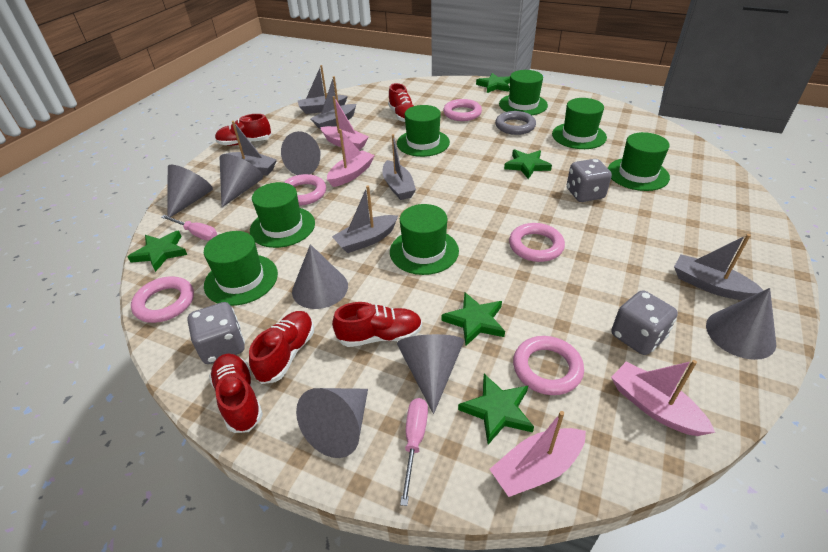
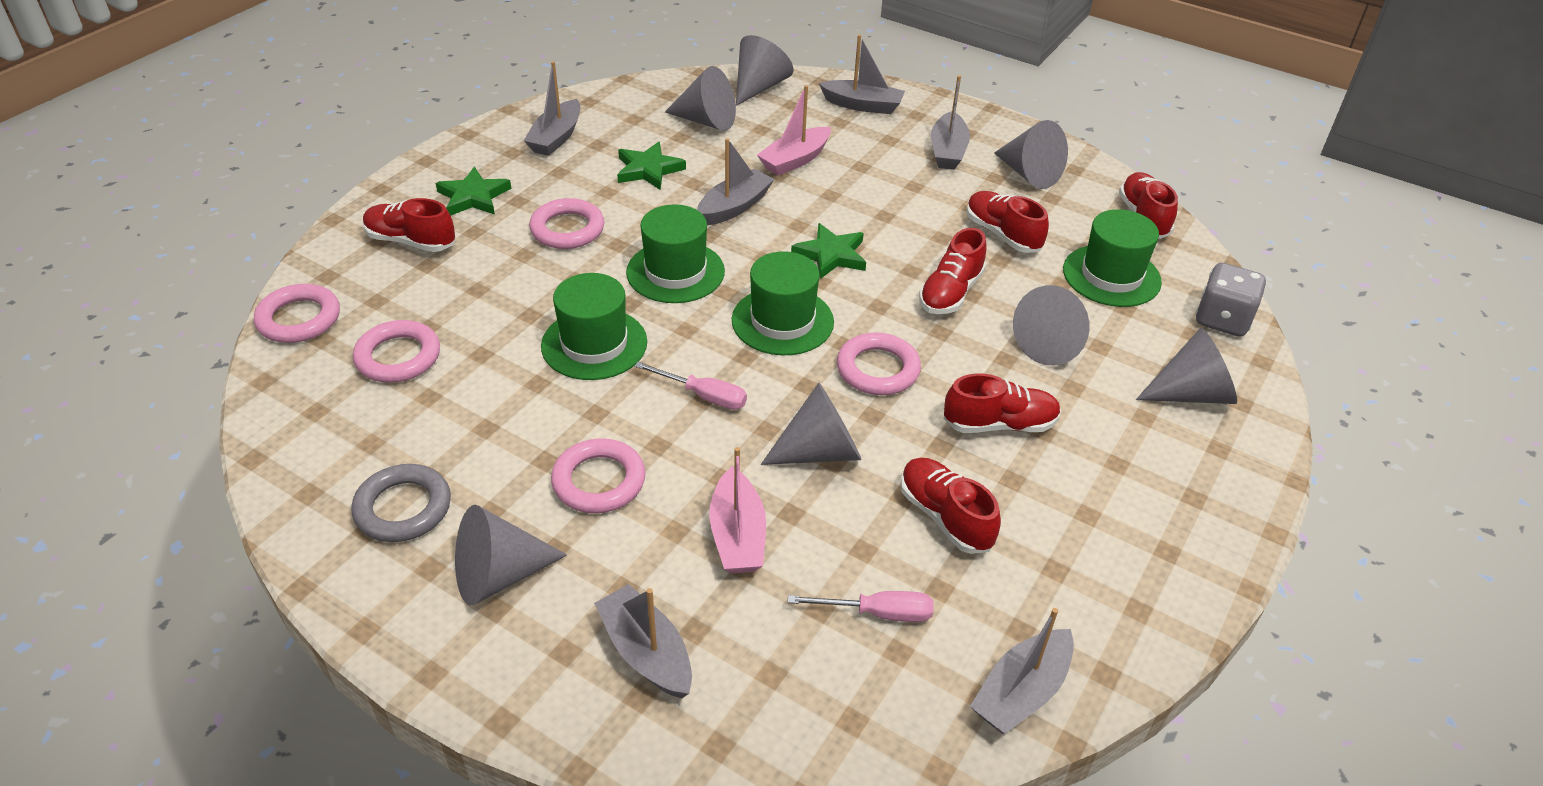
green hat: 7 -> 4
green star: 5 -> 3
grey dice: 3 -> 1
pink boat: 4 -> 2
red shoe: 5 -> 6

